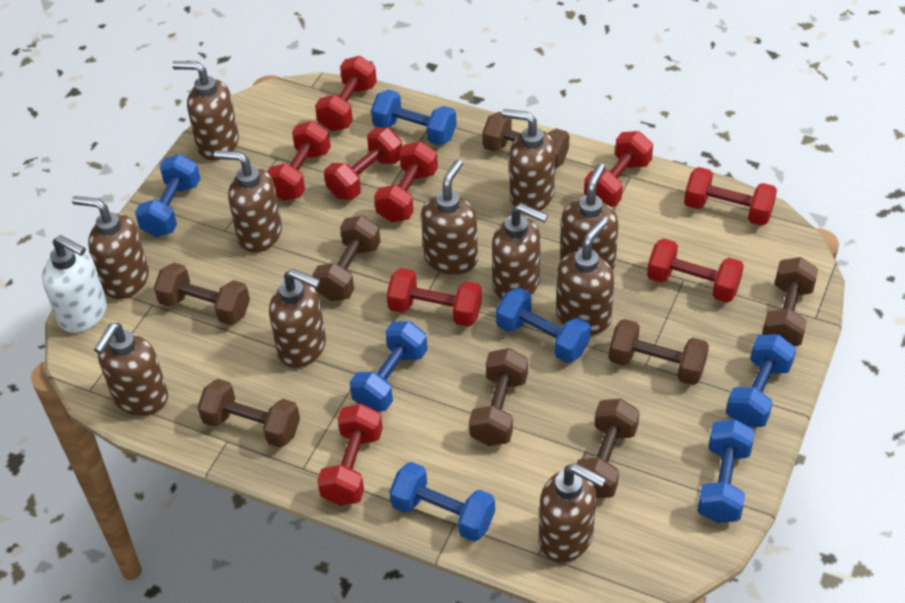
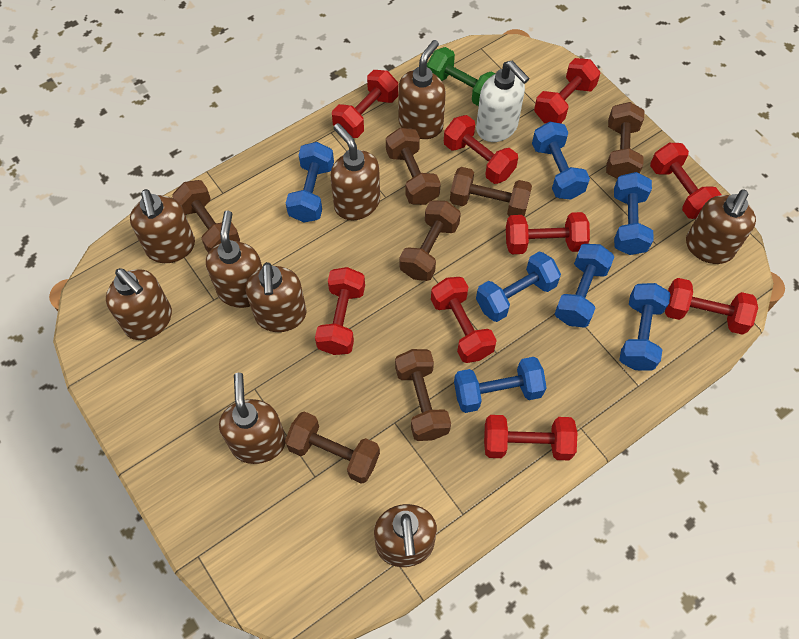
brown dumbbell: 8 -> 7
brown soap dispenser: 11 -> 9
green dumbbell: 0 -> 1

